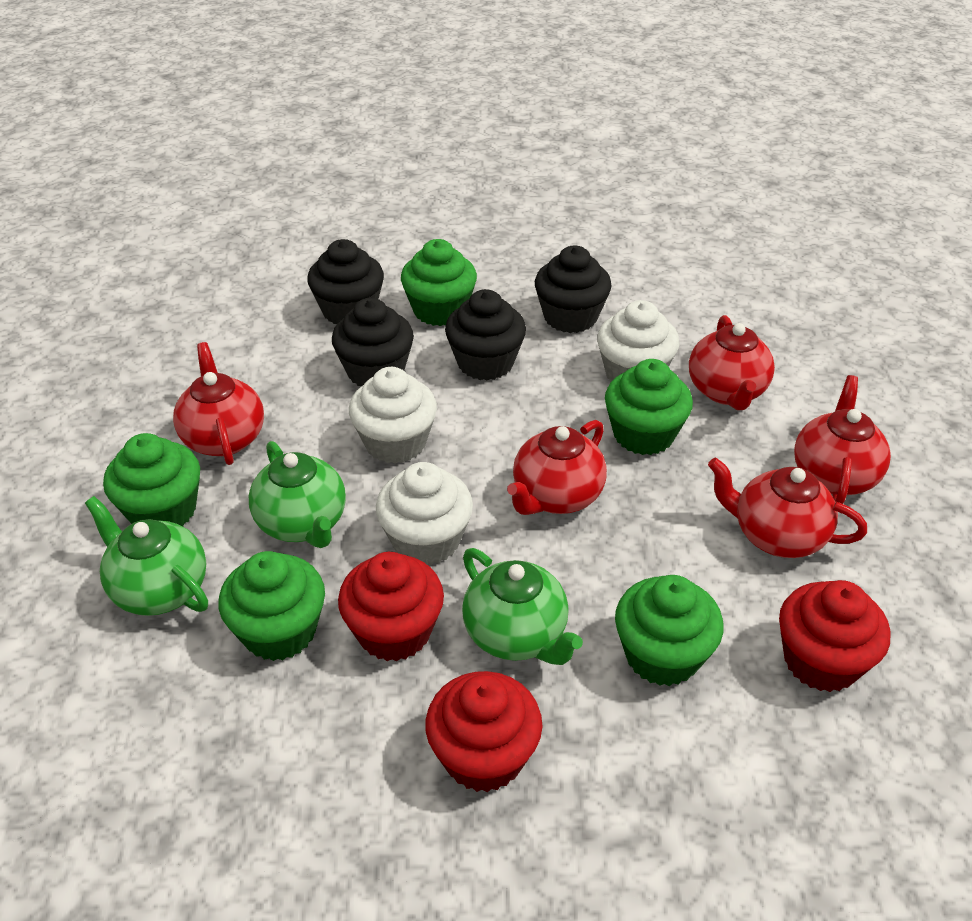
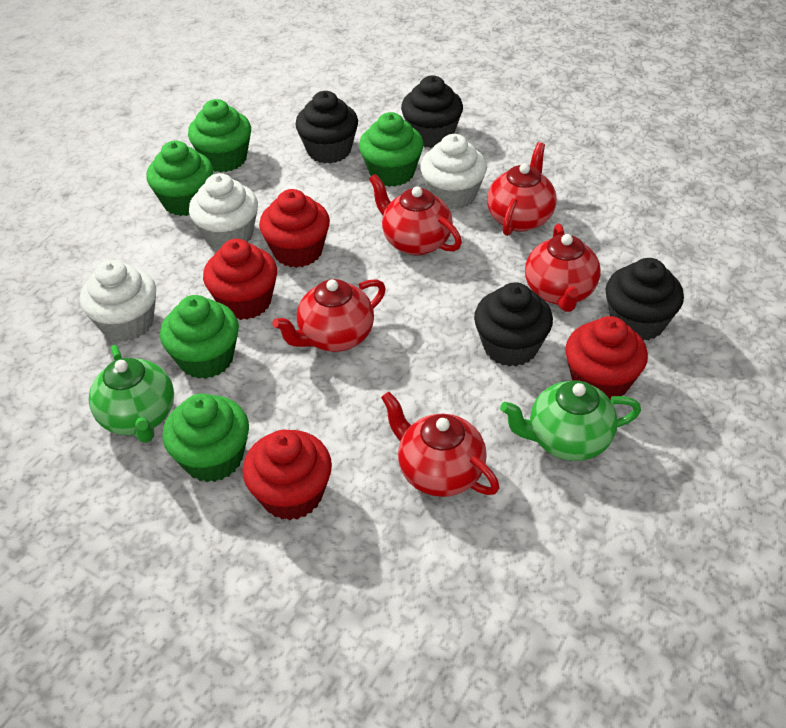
green teapot: 3 -> 2
red cupcake: 3 -> 4

